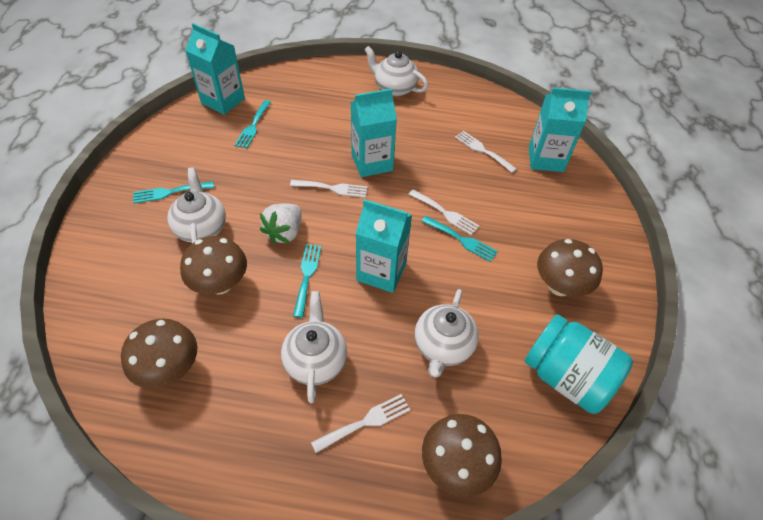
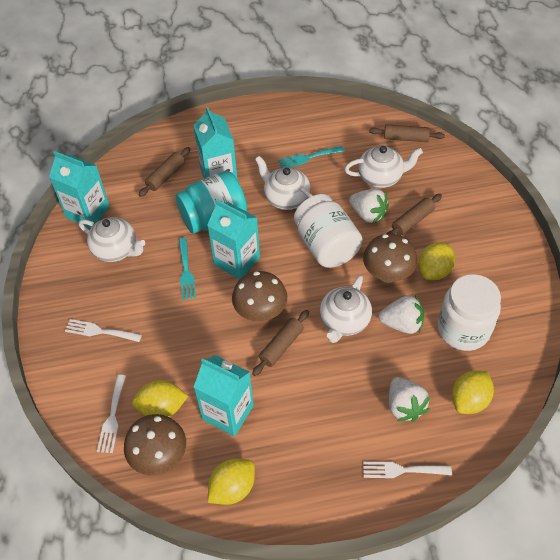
brown mushroom: 4 -> 3
brown rolling pin: 0 -> 4
turquoise fork: 4 -> 2
white fork: 4 -> 3
white jar: 0 -> 2
white strawberry: 1 -> 3
yellow lemon: 0 -> 4

